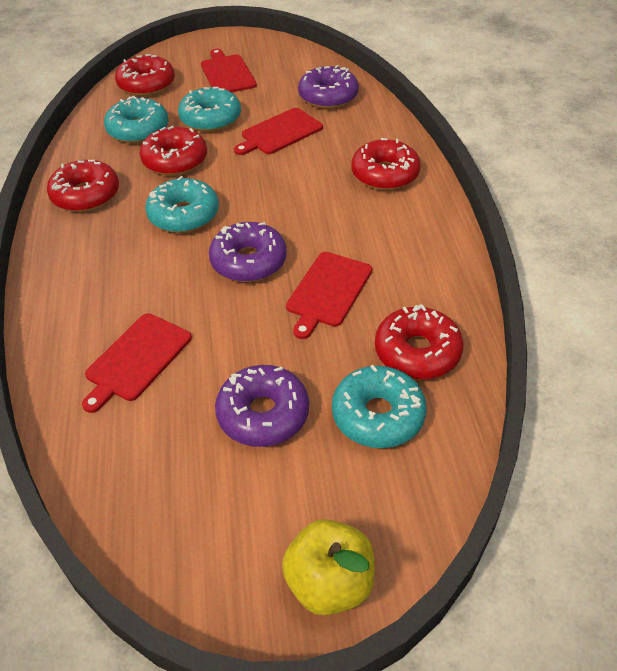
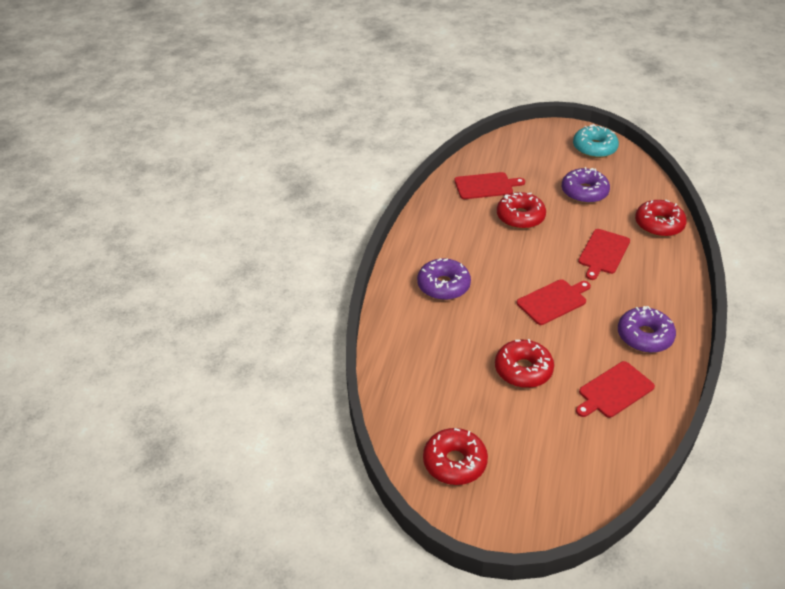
red donut: 5 -> 4
turquoise donut: 4 -> 1
yellow apple: 1 -> 0

